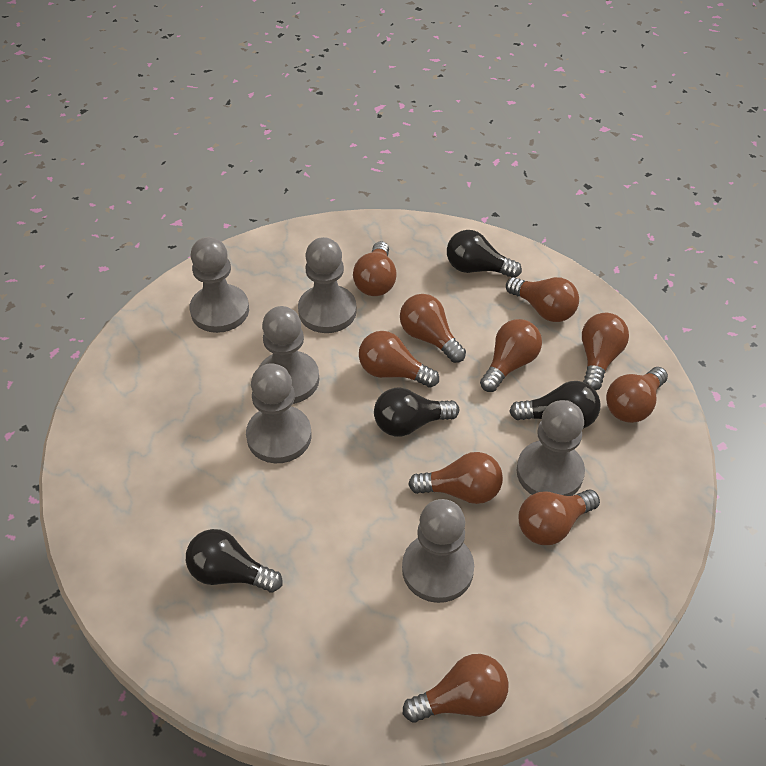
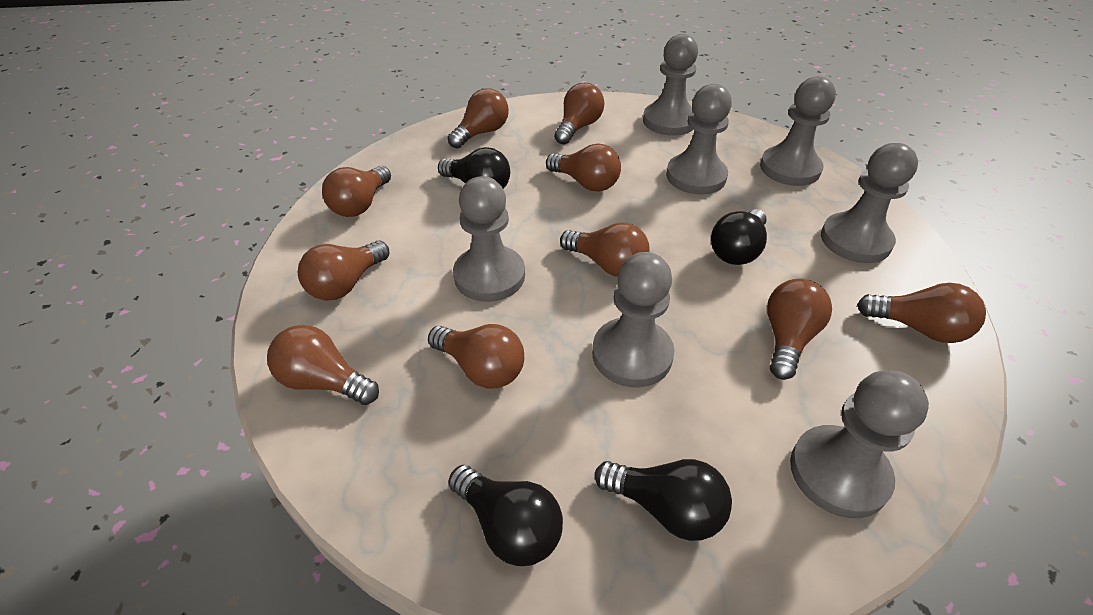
grey pawn: 6 -> 7

